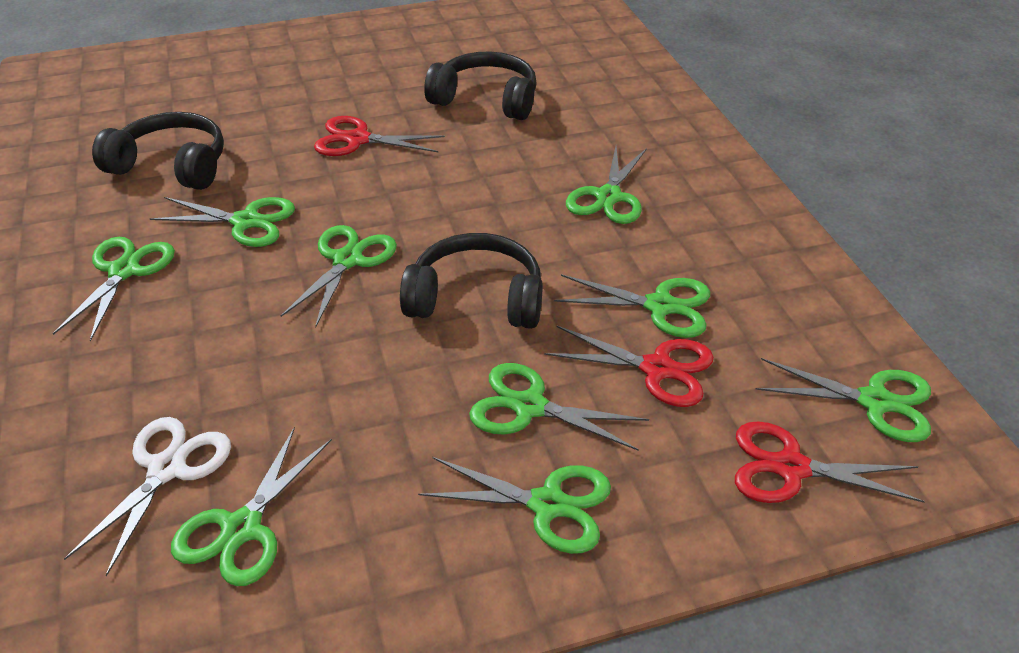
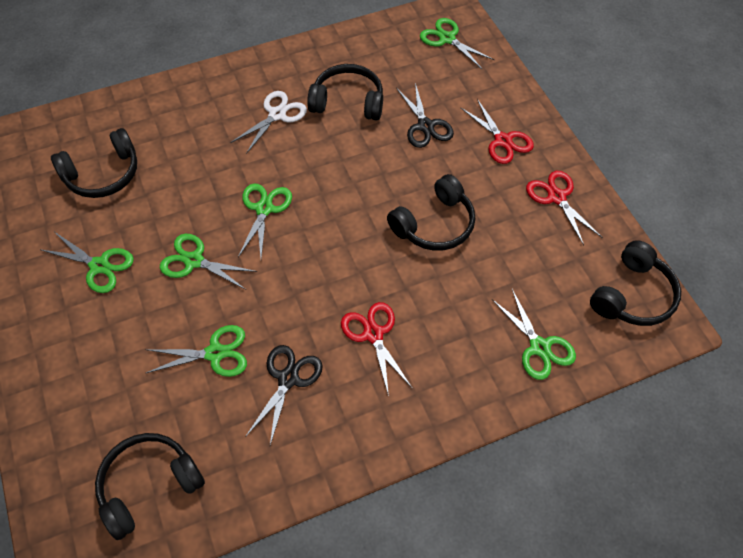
black headphones: 3 -> 5
black scissors: 0 -> 2
green scissors: 9 -> 6

